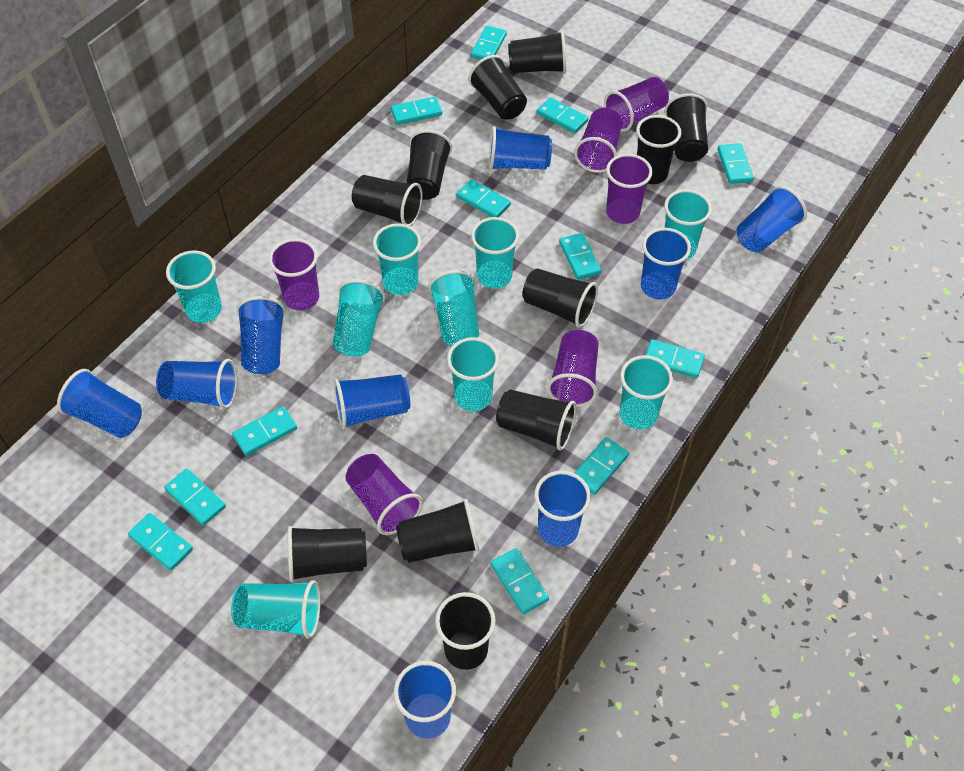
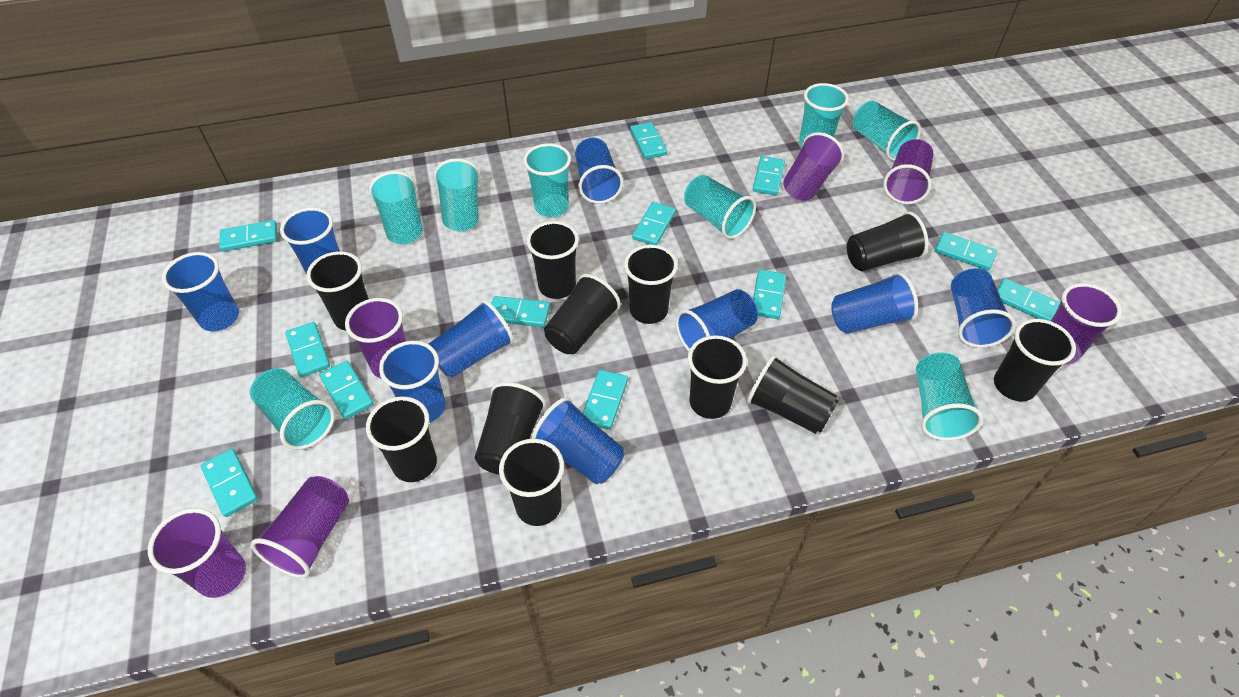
turquoise cup: 9 -> 8

